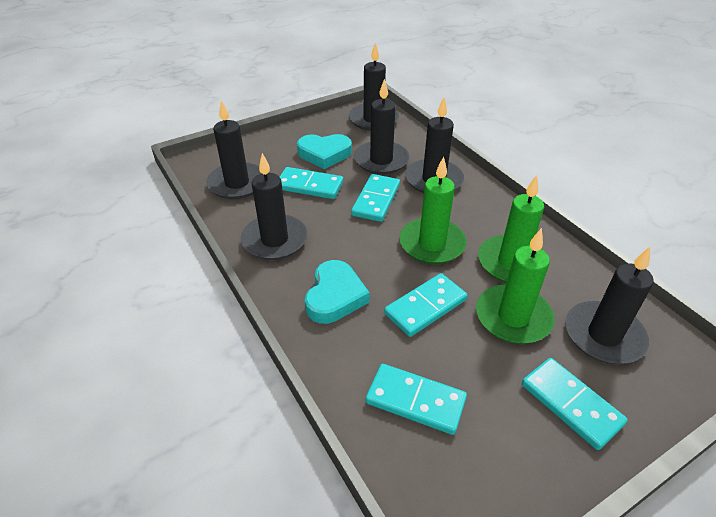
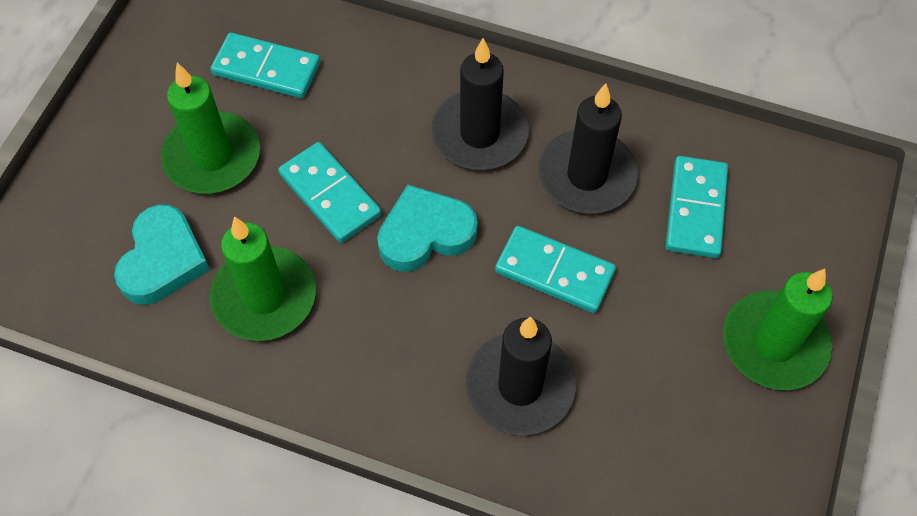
black candle: 6 -> 3
turquoise domino: 5 -> 4

